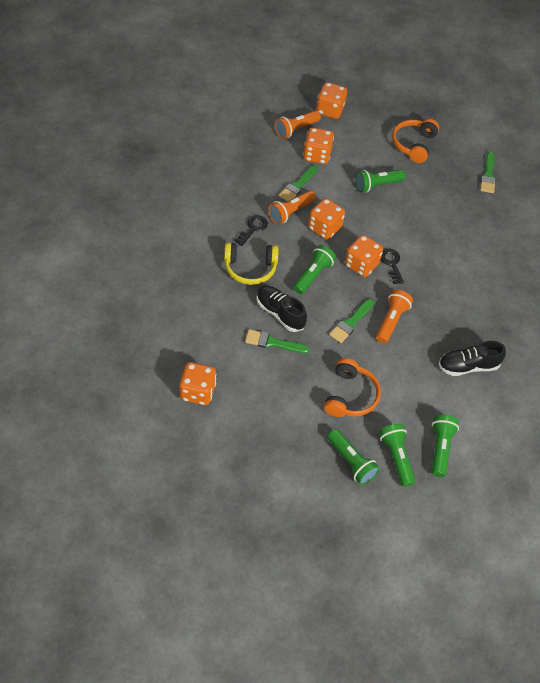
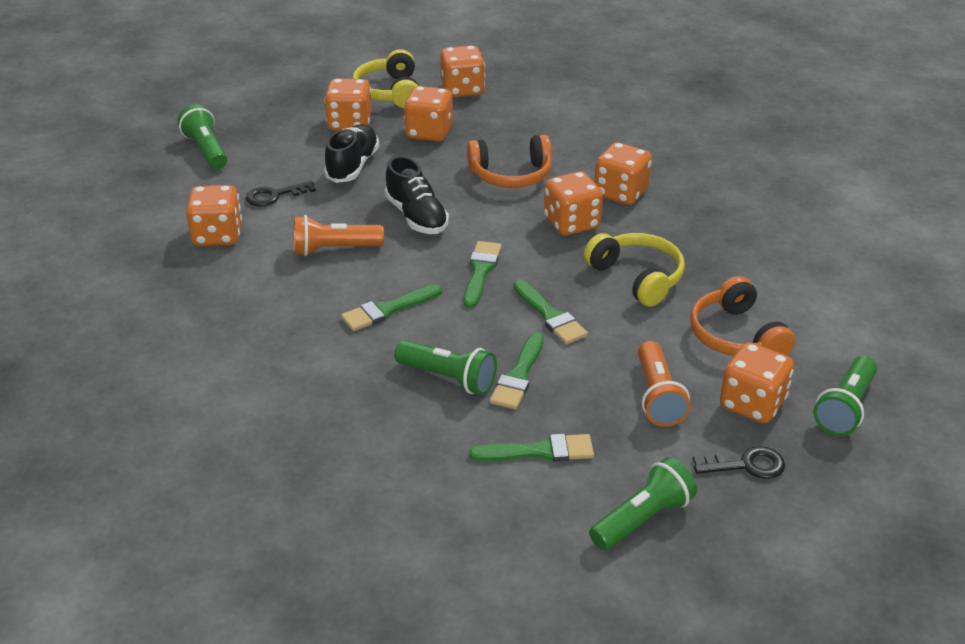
green brush: 4 -> 5
green flashlight: 5 -> 4
orange dice: 5 -> 7
orange flashlight: 3 -> 2
yellow headphones: 1 -> 2

